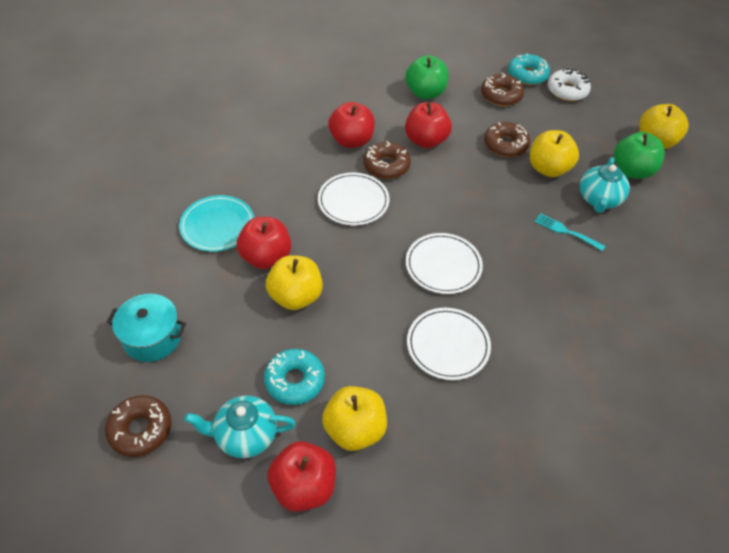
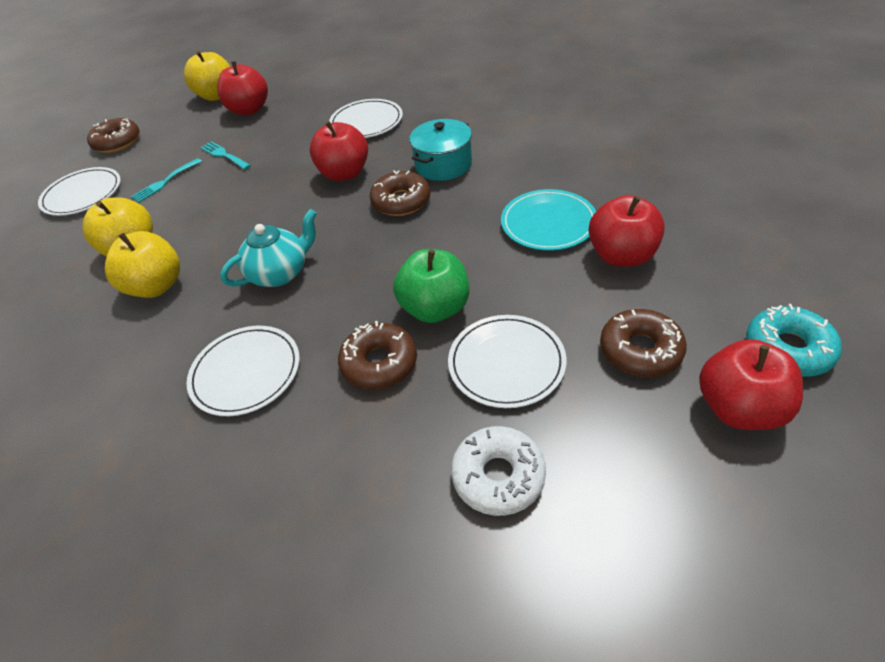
green apple: 2 -> 1
turquoise donut: 2 -> 1
turquoise fork: 1 -> 2
turquoise teapot: 2 -> 1
white plate: 3 -> 4
yellow apple: 4 -> 3

